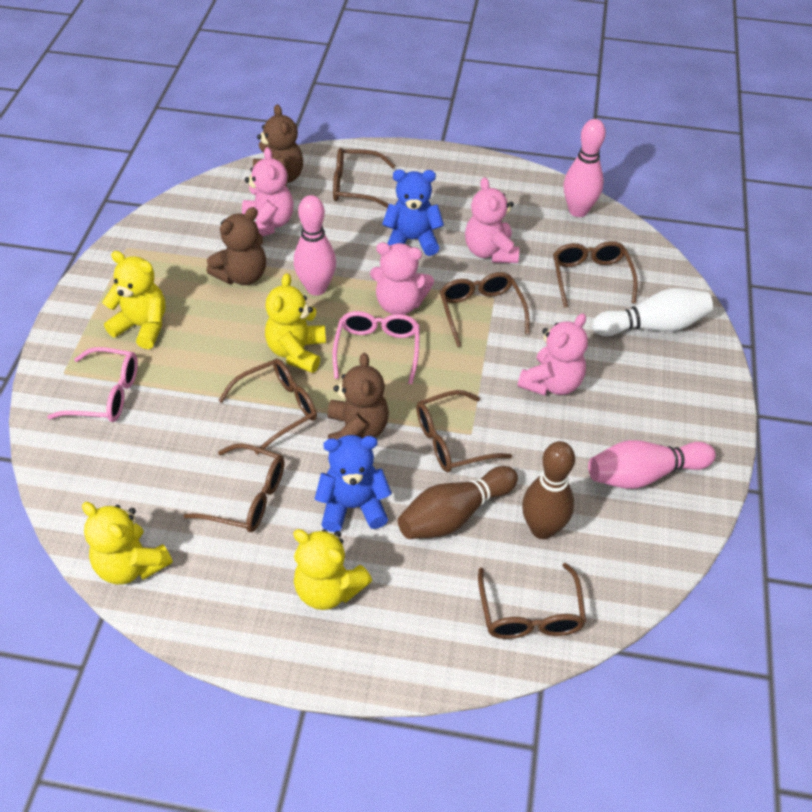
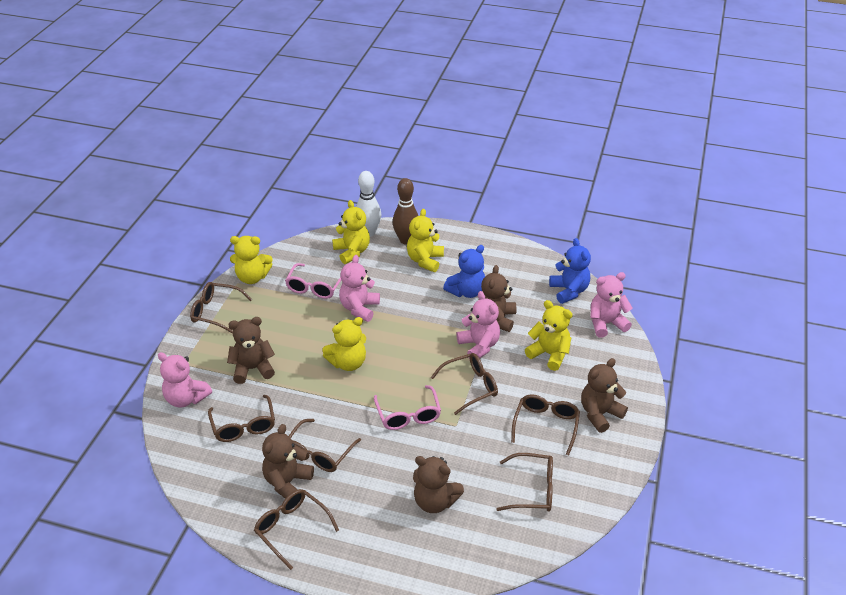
brown bowling pin: 2 -> 1
brown teddy bear: 3 -> 5
pink bowling pin: 3 -> 0
yellow teddy bear: 4 -> 5

